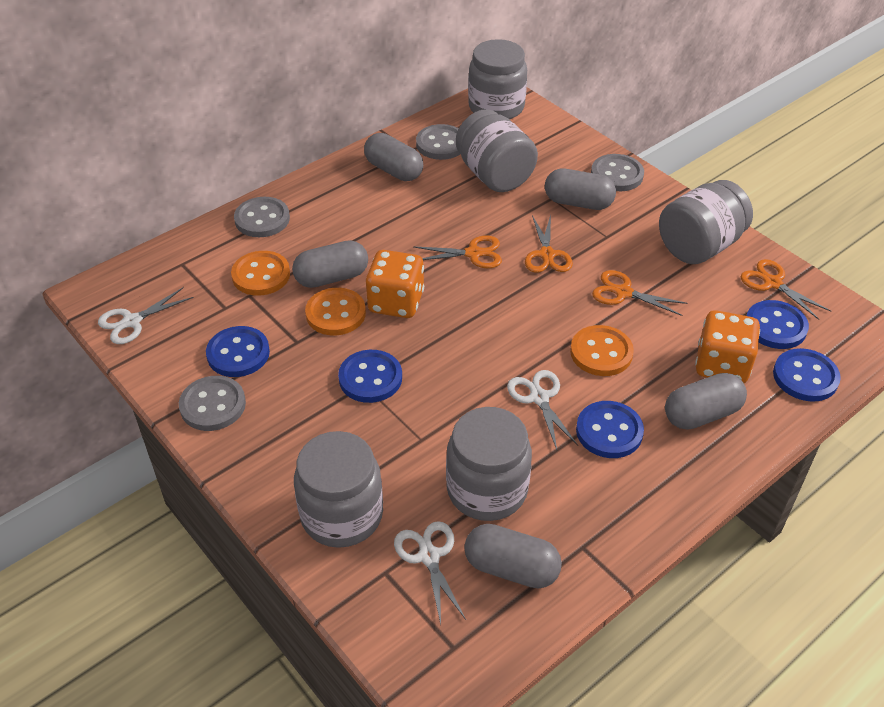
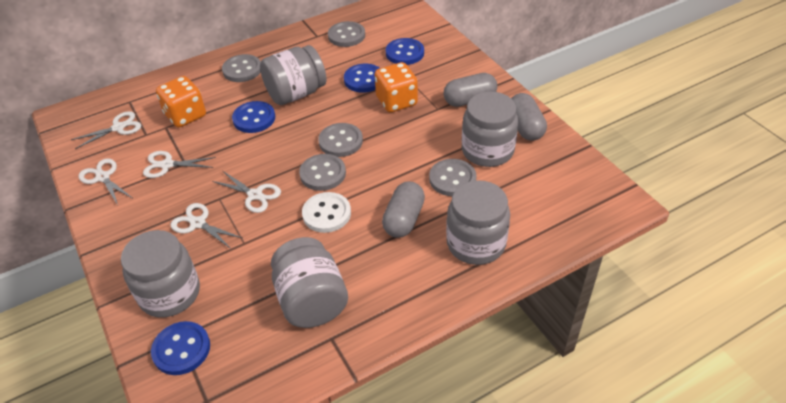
blue button: 5 -> 4
grey button: 4 -> 5
grey capsule: 5 -> 3
orange button: 3 -> 0
orange scissors: 4 -> 0
white button: 0 -> 1
white scissors: 3 -> 5

